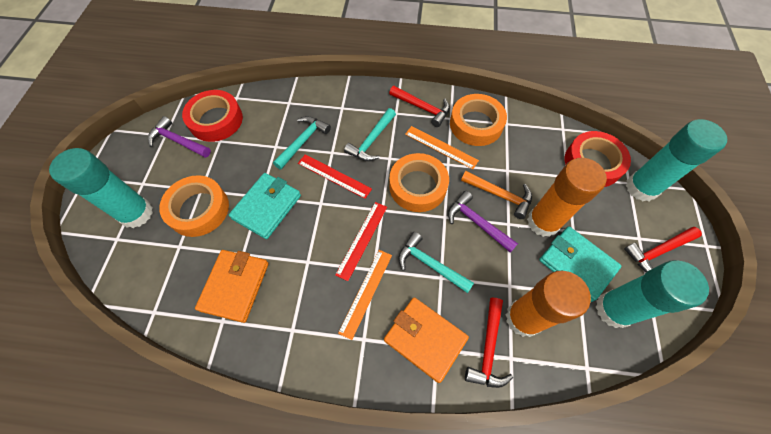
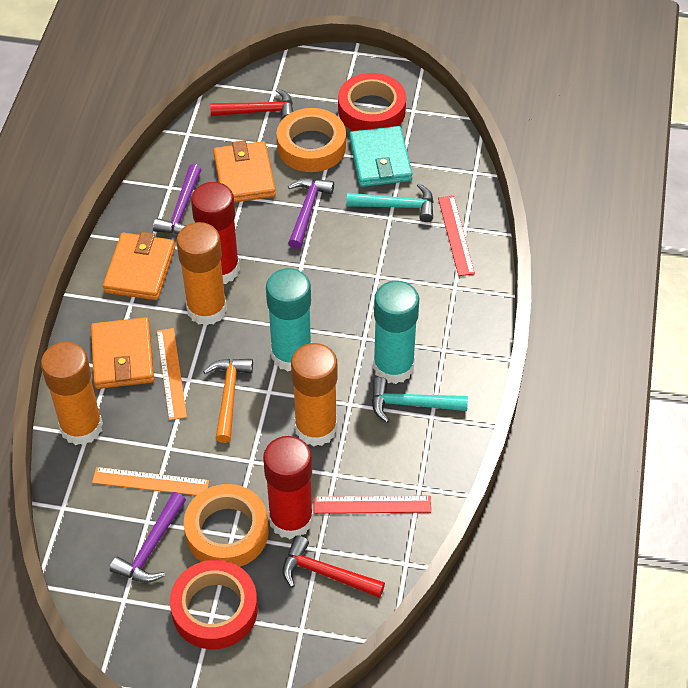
orange glue stick: 2 -> 3
orange tape: 3 -> 2
orange wallet: 2 -> 3
purple hammer: 2 -> 3
red glue stick: 0 -> 2
red hammer: 3 -> 2
turquoise glue stick: 3 -> 2
turquoise hammer: 3 -> 2
turquoise wallet: 2 -> 1

